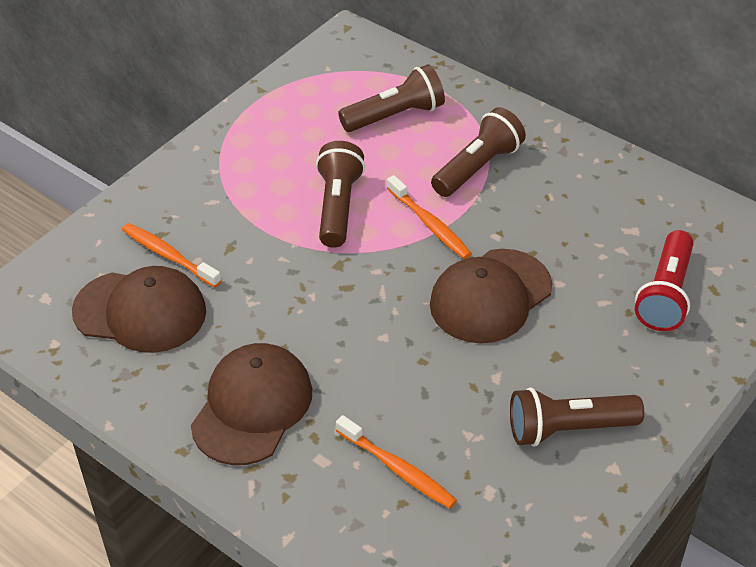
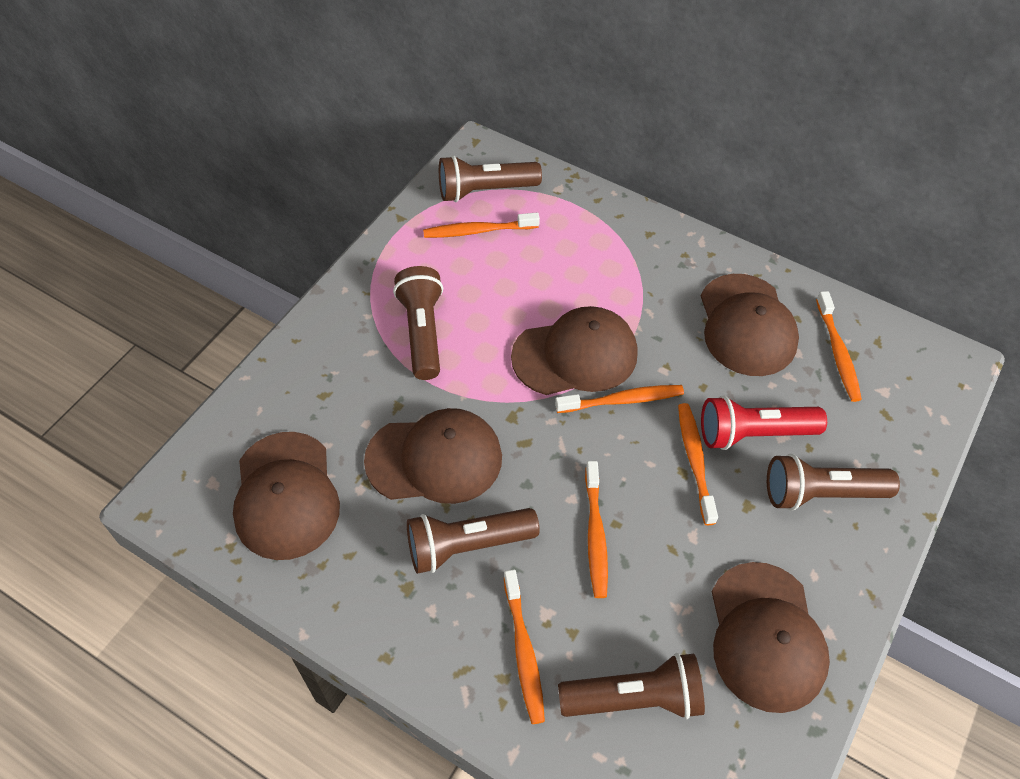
brown cap: 3 -> 5
brown flashlight: 4 -> 5
orange toothbrush: 3 -> 6

